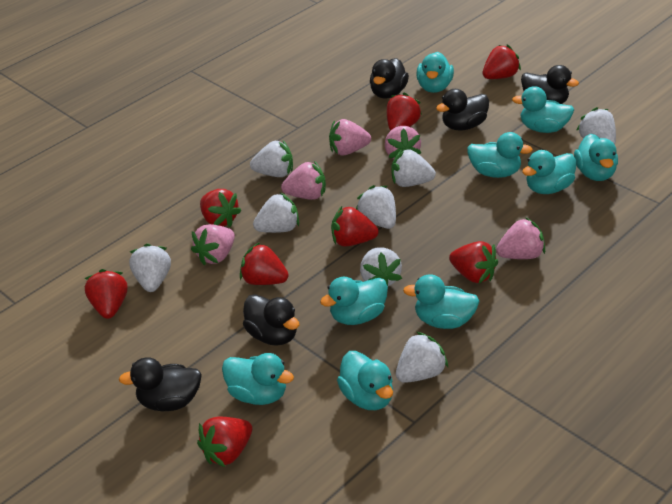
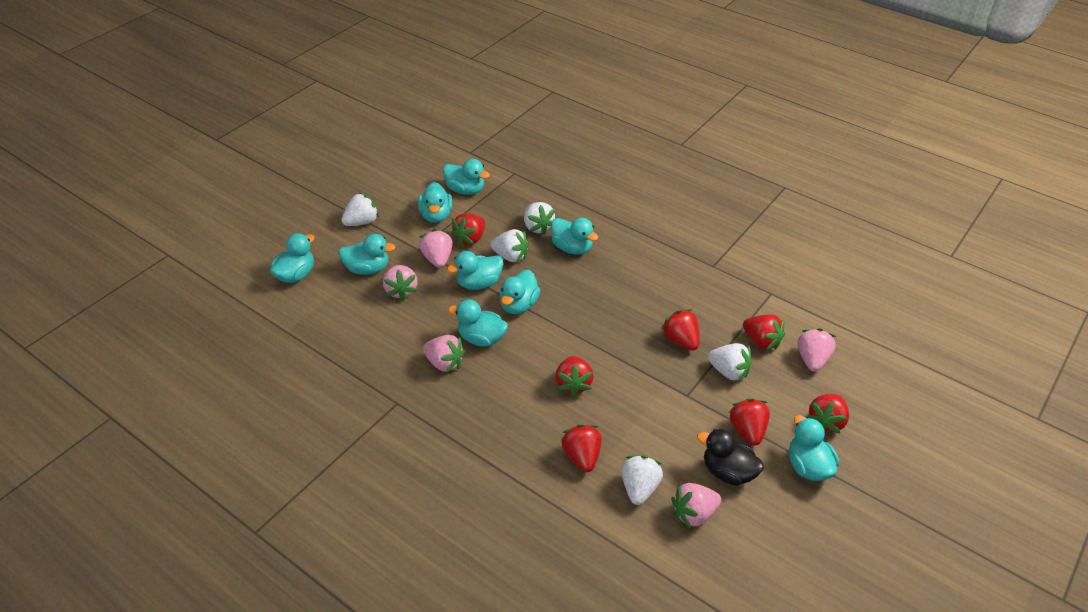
black duck: 5 -> 1
red strawberry: 8 -> 7
white strawberry: 8 -> 5

